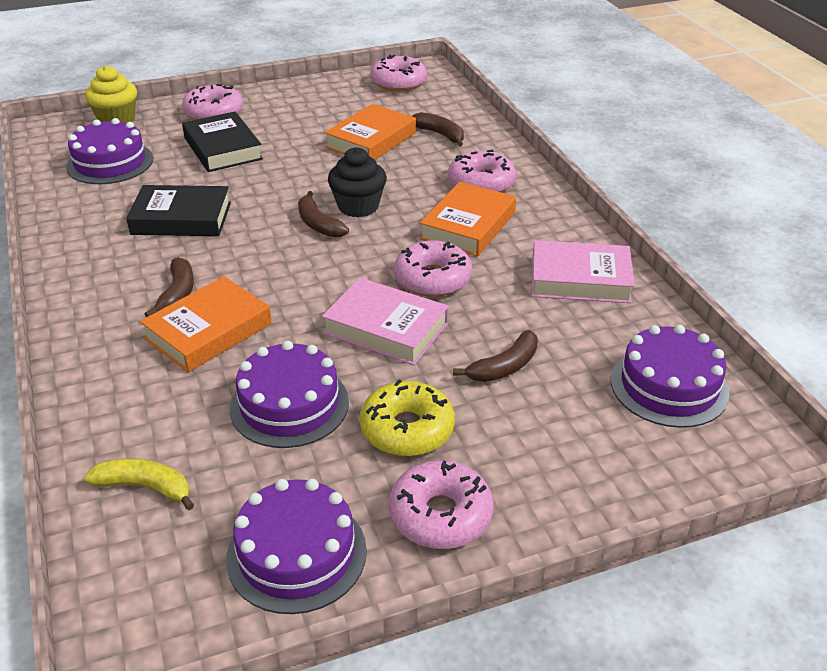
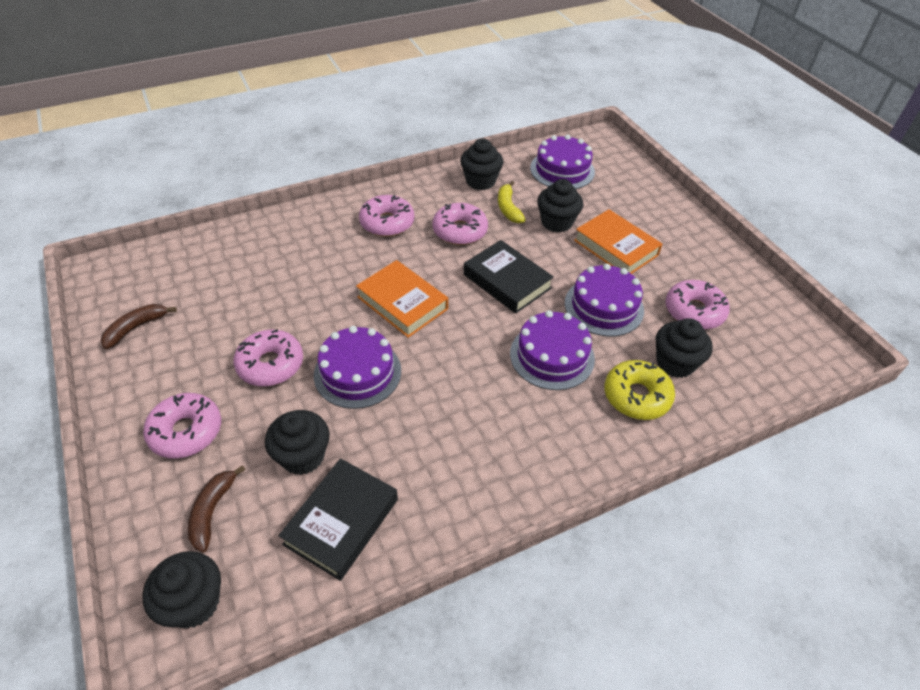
black cupcake: 1 -> 5
brown banana: 4 -> 2
orange book: 3 -> 2
pink book: 2 -> 0
yellow cupcake: 1 -> 0

